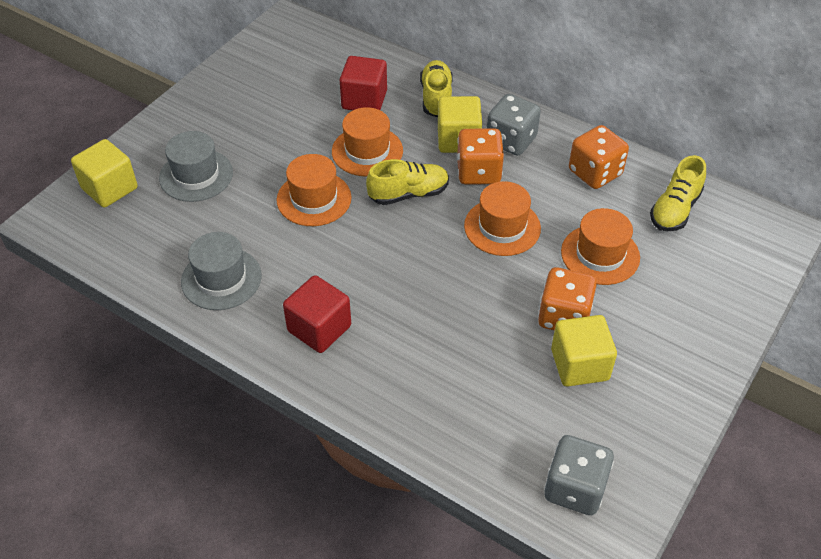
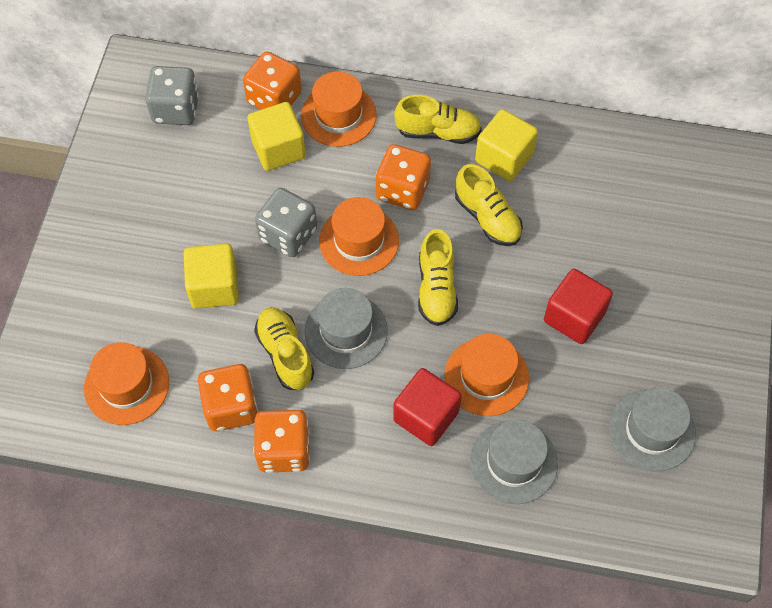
grey hat: 2 -> 3
orange dice: 3 -> 4
yellow shoe: 3 -> 4

